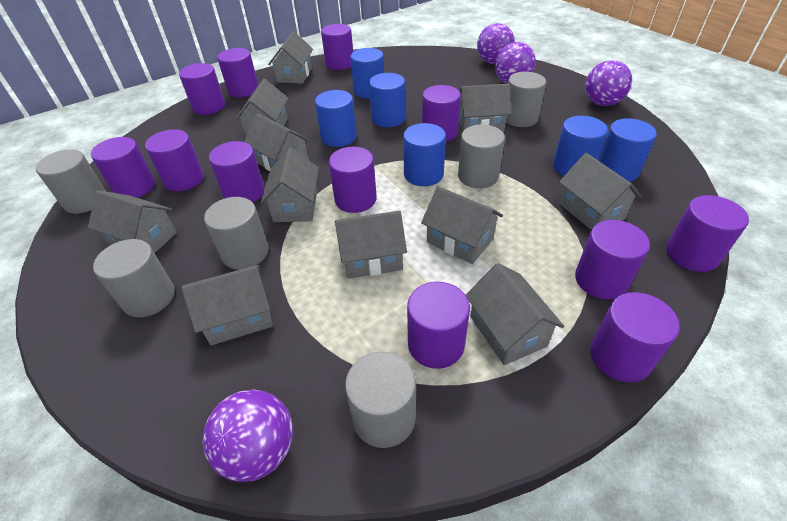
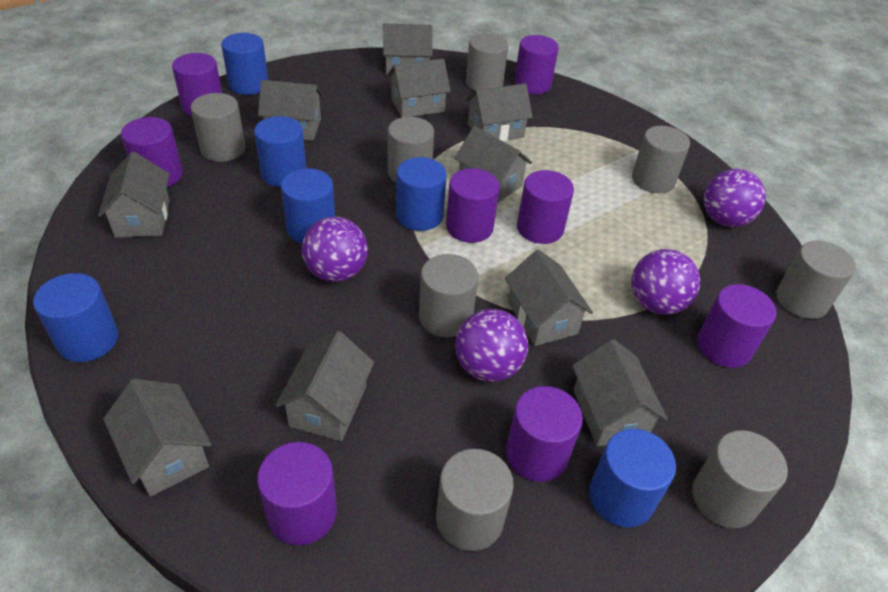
grey cylinder: 6 -> 8
grey house: 11 -> 10
purple cylinder: 12 -> 8

